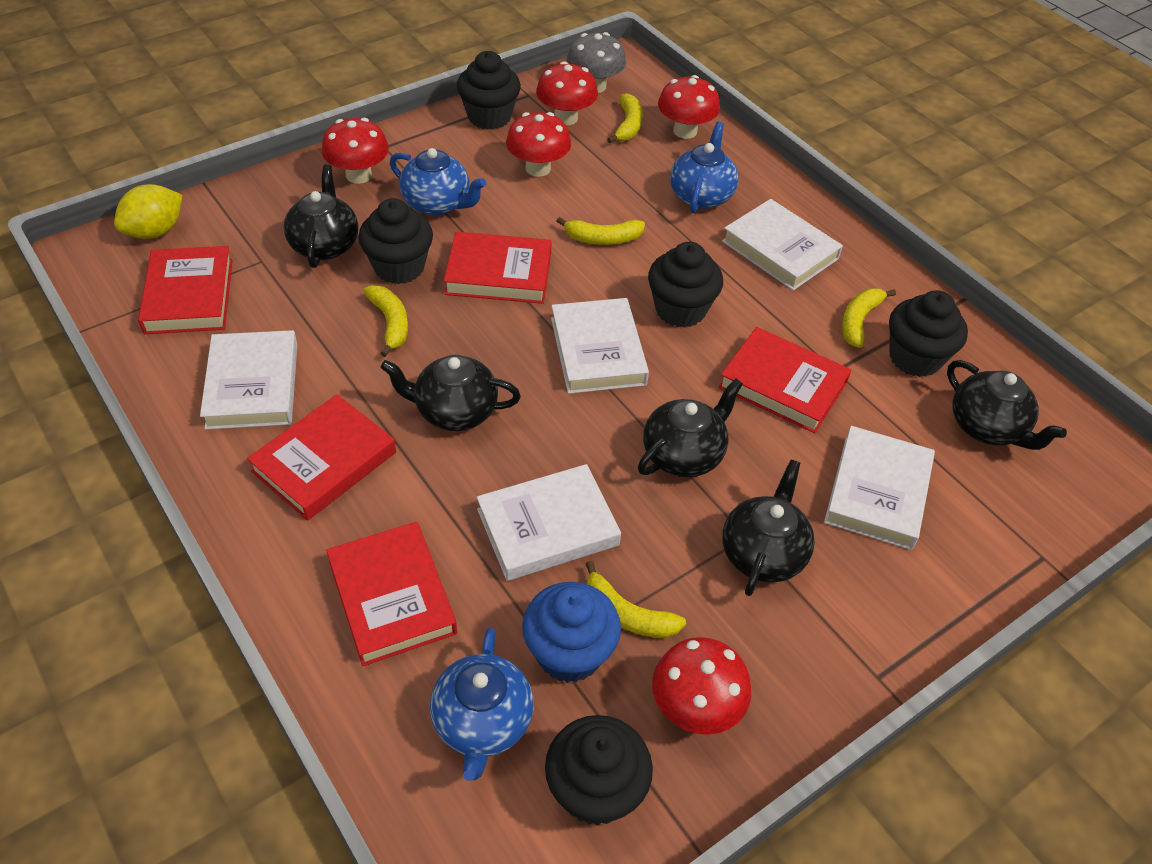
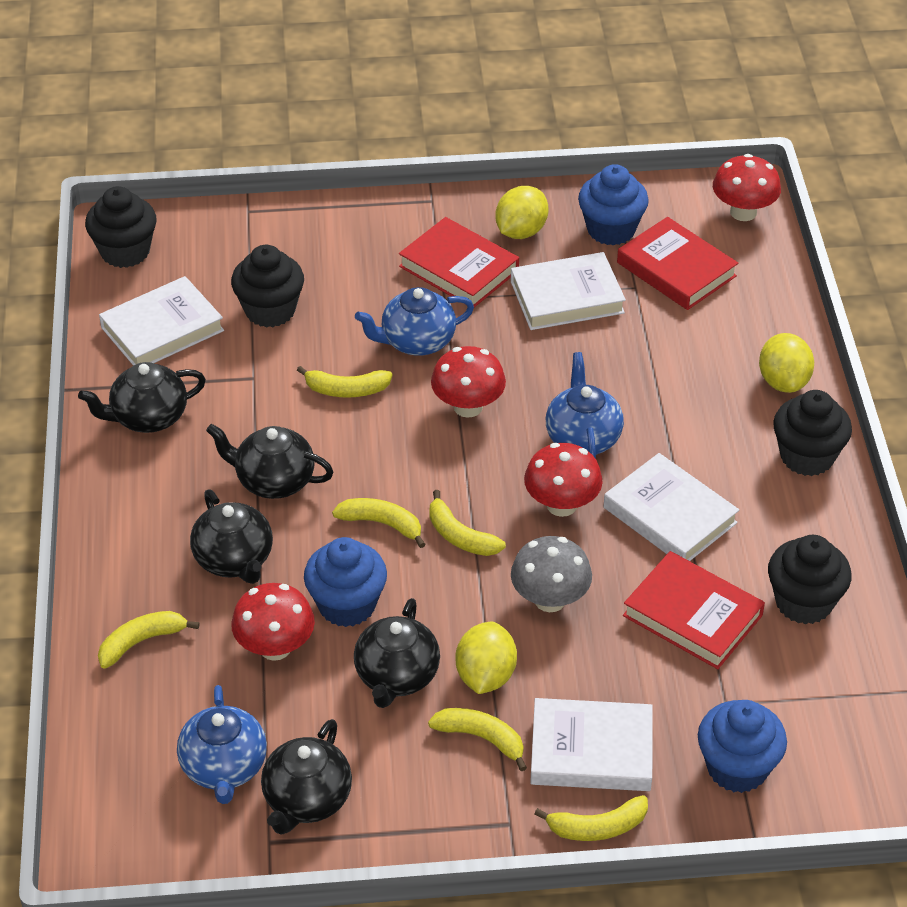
black cupcake: 5 -> 4
blue cupcake: 1 -> 3
red book: 5 -> 3
red mushroom: 5 -> 4
white book: 5 -> 4
yellow banana: 5 -> 6
yellow lemon: 1 -> 3

